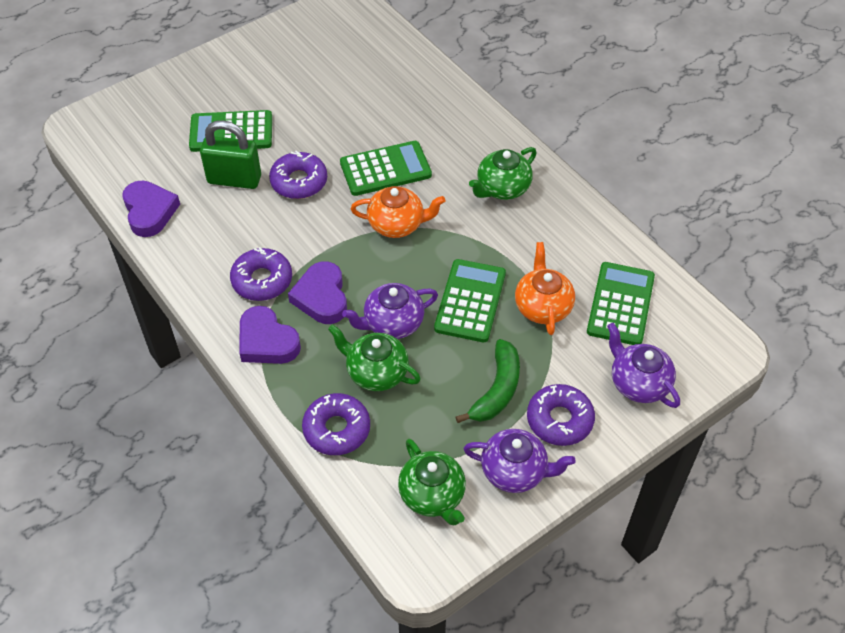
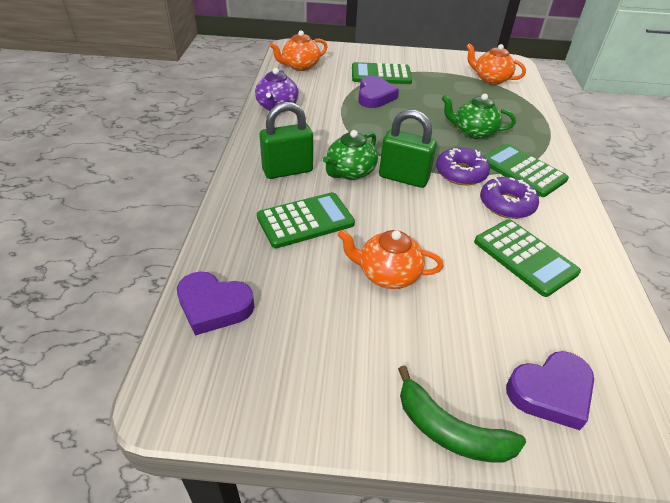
green padlock: 1 -> 2
green teapot: 3 -> 2
orange teapot: 2 -> 3
purple donut: 4 -> 2
purple teapot: 3 -> 1

